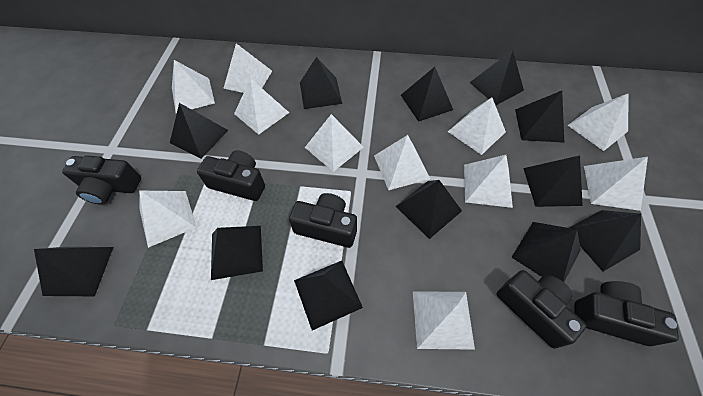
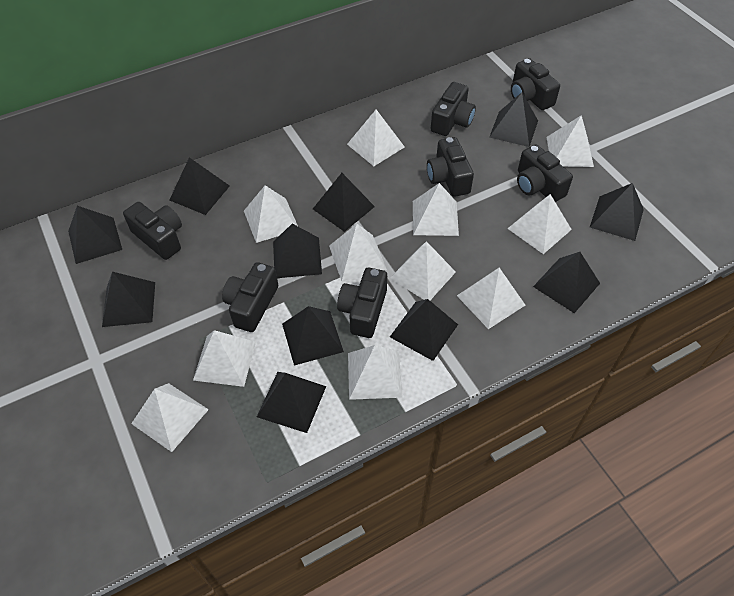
black camera: 5 -> 7
black pyramid: 12 -> 11

